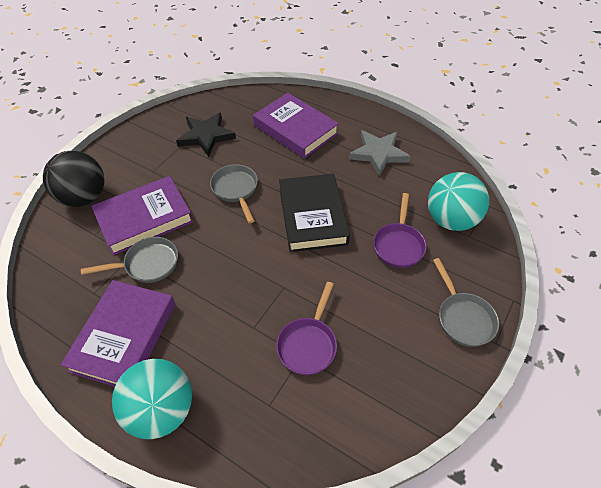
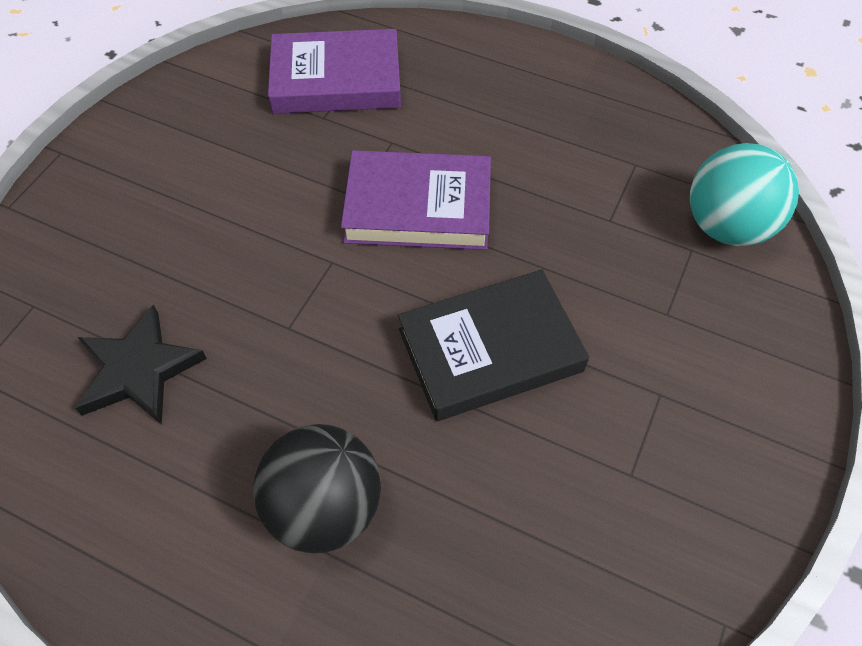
grey pan: 3 -> 0
grey star: 1 -> 0
purple book: 3 -> 2
purple pan: 2 -> 0
turquoise ball: 2 -> 1

